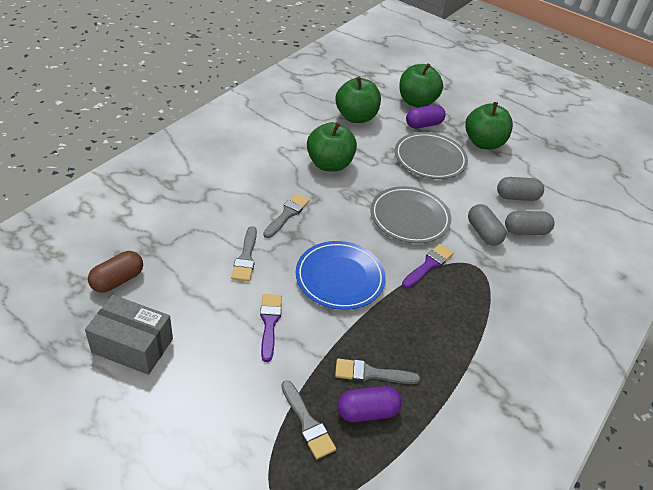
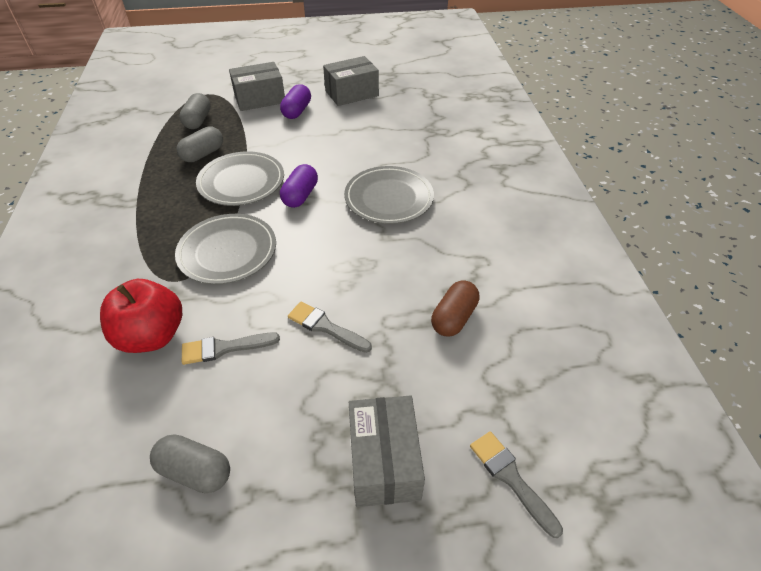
blue plate: 1 -> 0
green apple: 4 -> 0
grey box: 1 -> 3
grey brush: 4 -> 3
grey plate: 2 -> 3
purple brush: 2 -> 0
red apple: 0 -> 1

